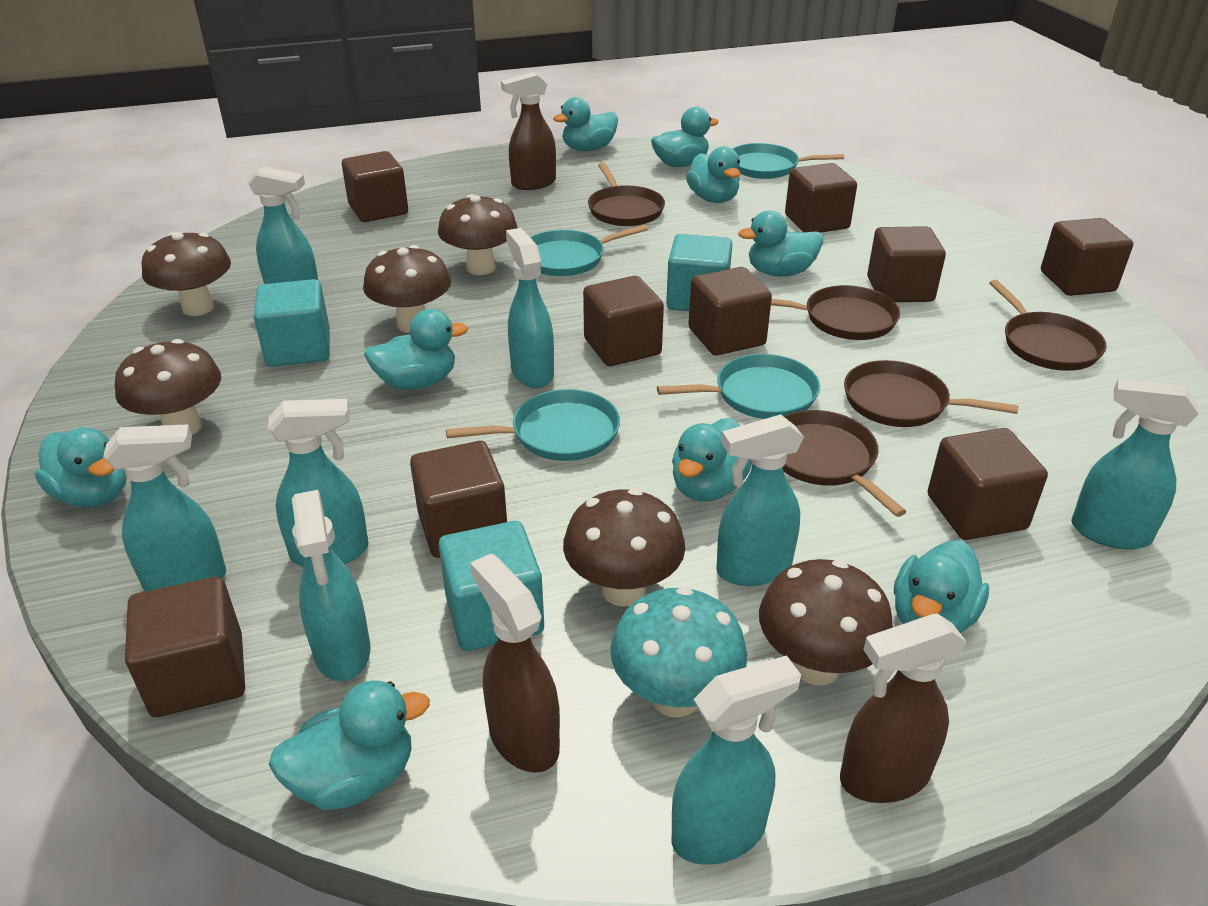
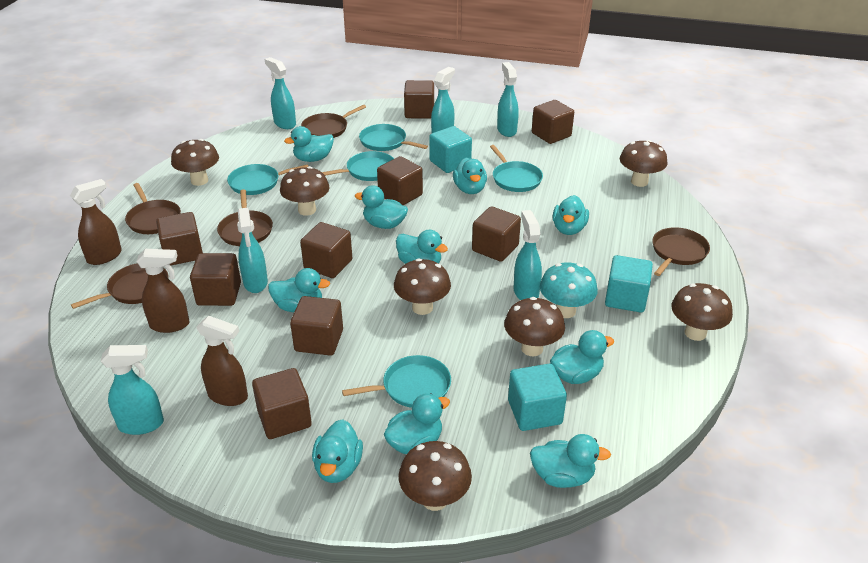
brown mushroom: 6 -> 7
turquoise duck: 9 -> 10
turquoise pan: 4 -> 5
turquoise spray bottle: 8 -> 6

